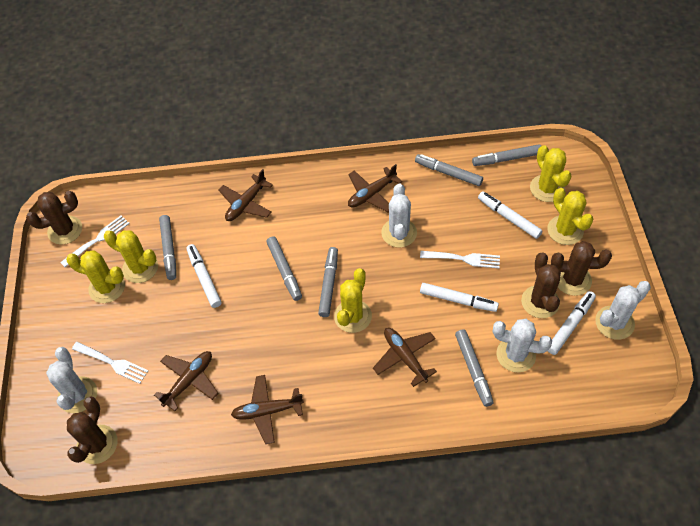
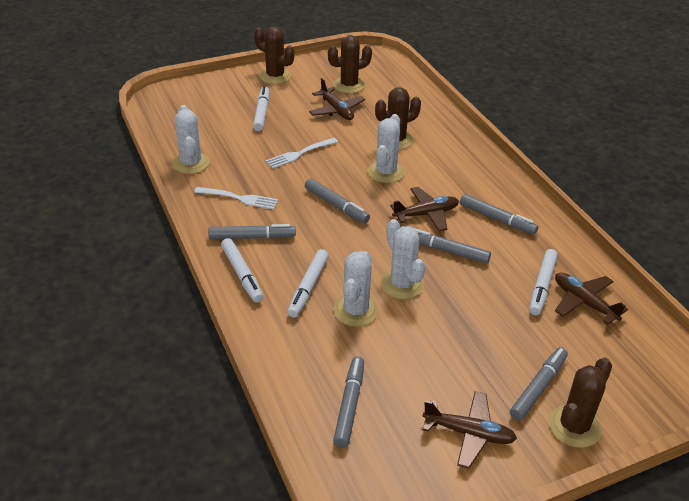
brown plane: 5 -> 4
white fork: 3 -> 2
yellow cactus: 5 -> 0

